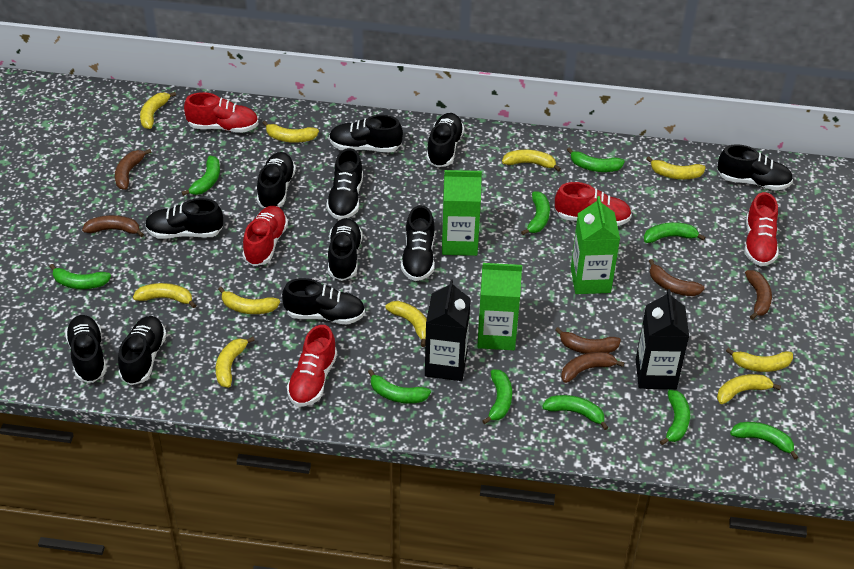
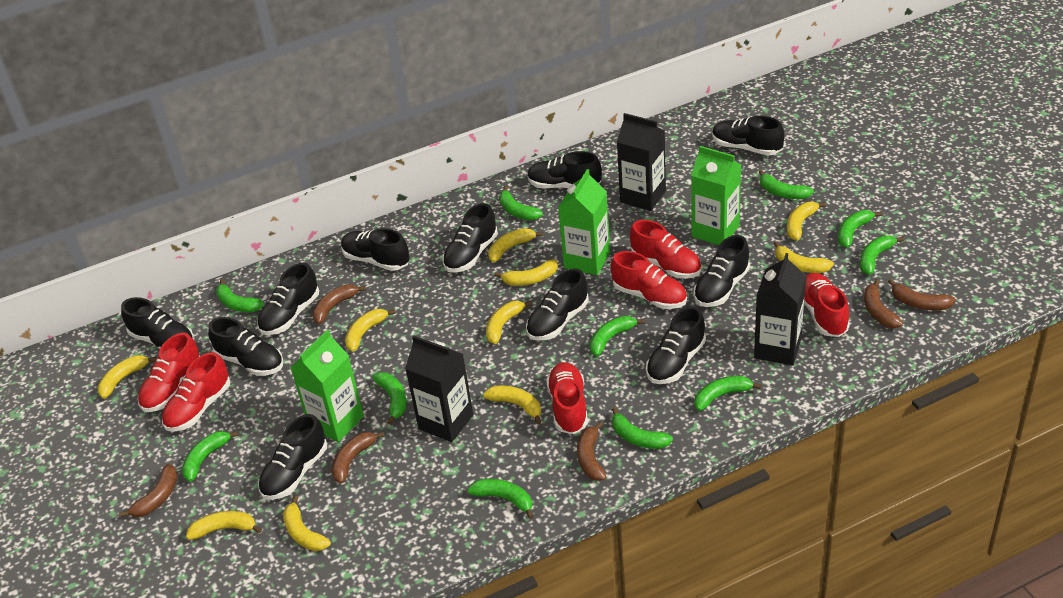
black carton: 2 -> 3
green banana: 10 -> 11
red shoe: 5 -> 6

